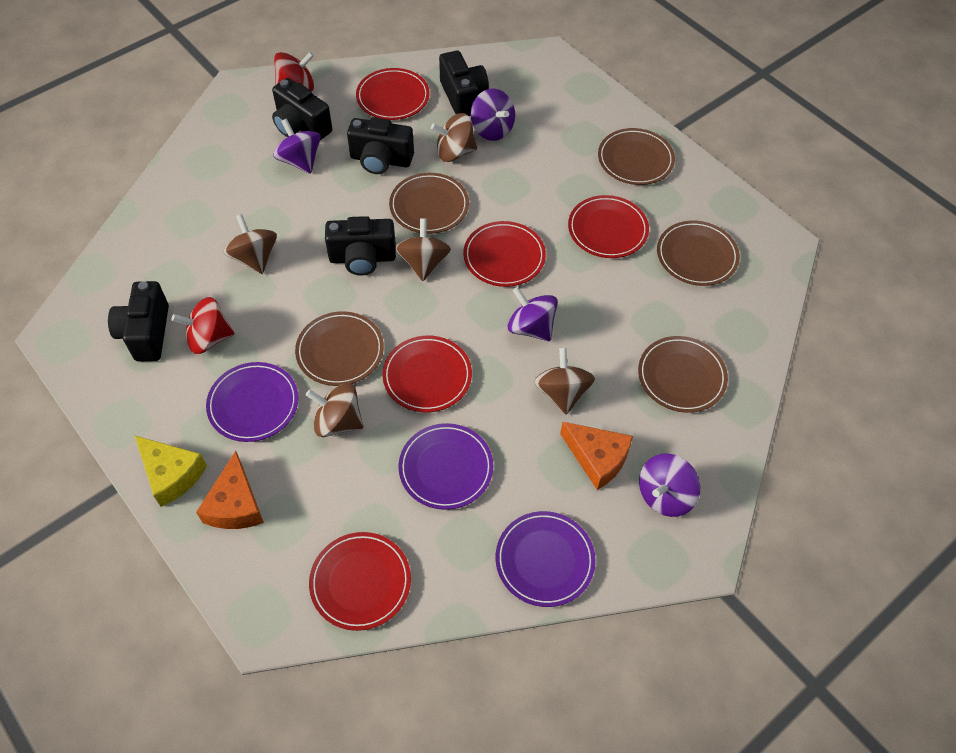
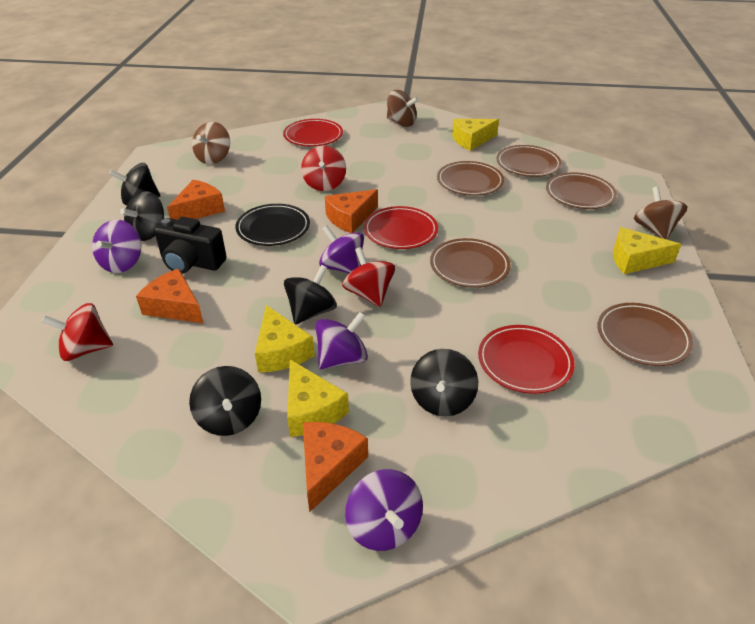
black camera: 5 -> 1
black plate: 0 -> 1
black spinning top: 0 -> 5
brown spinning top: 5 -> 3
orange cheese: 2 -> 4
purple plate: 3 -> 0
red plate: 5 -> 3
red spinning top: 2 -> 3
yellow cheese: 1 -> 4

